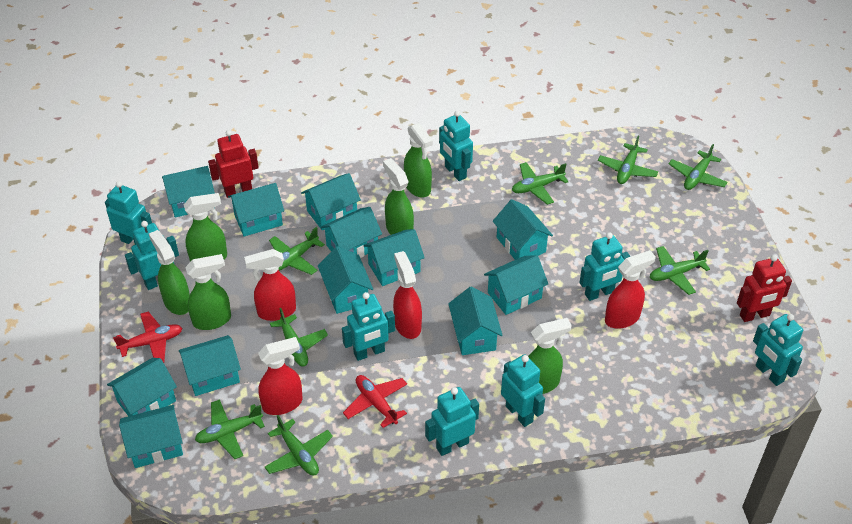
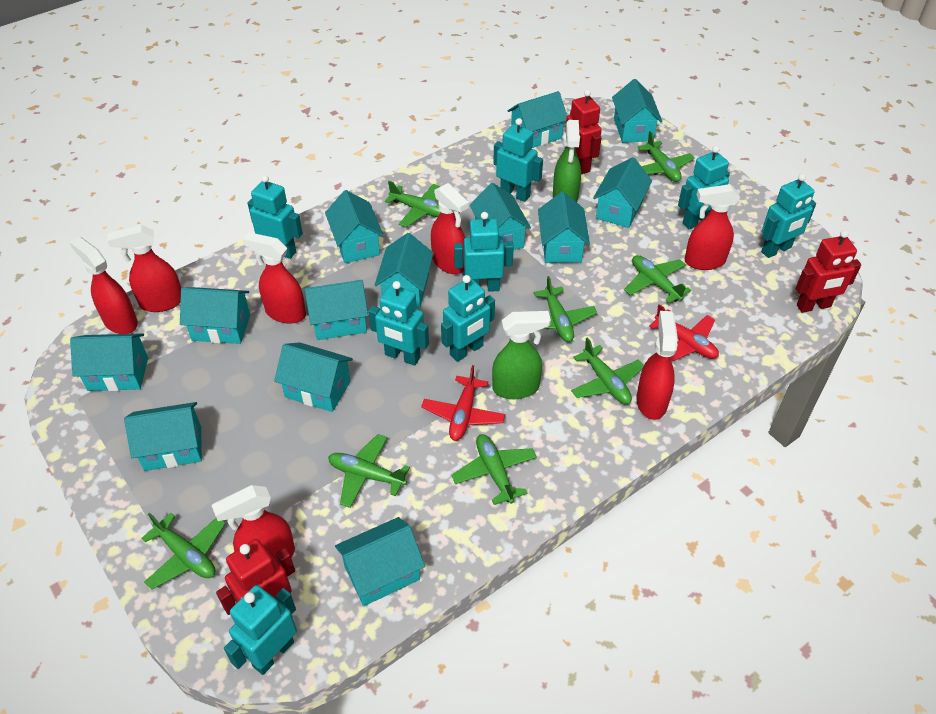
green spray bottle: 6 -> 2
red robot: 2 -> 3
red spray bottle: 4 -> 7
turquoise house: 12 -> 13

